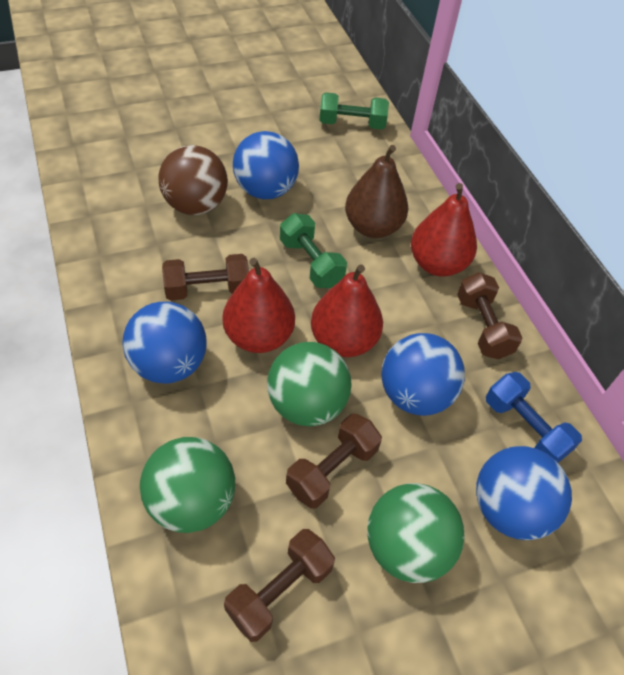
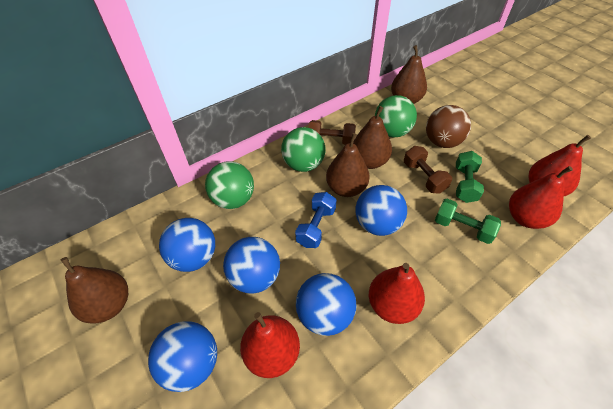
blue ball: 4 -> 5
brown dumbbell: 4 -> 2
brown pear: 1 -> 4
red pear: 3 -> 4

